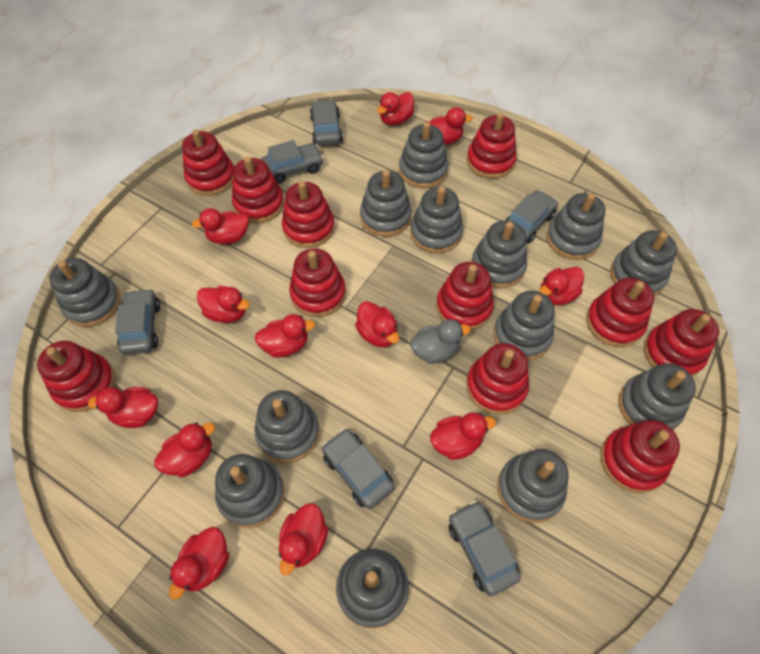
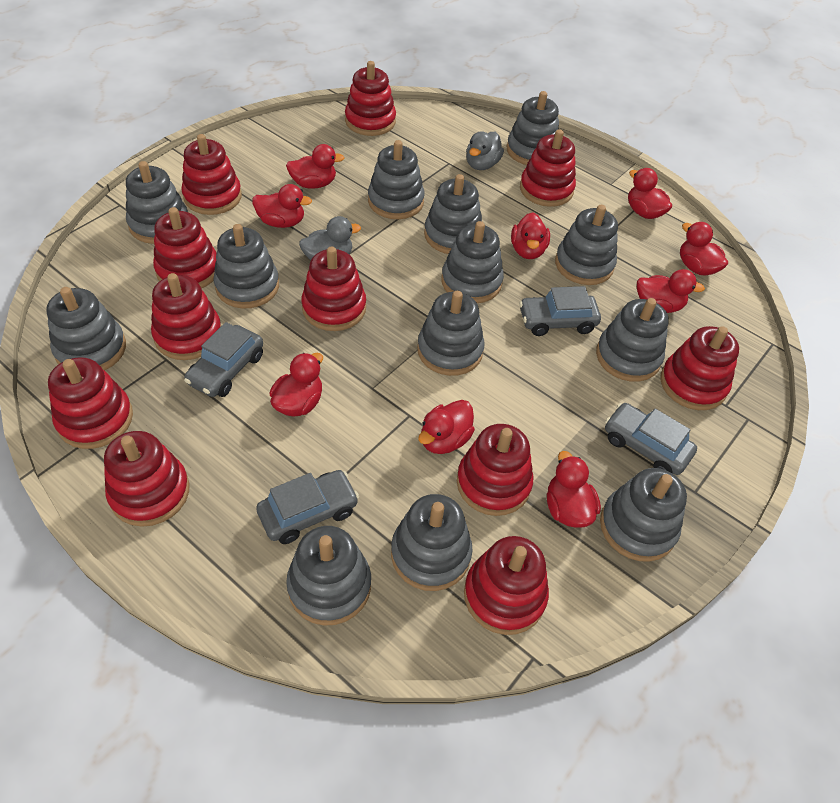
grey car: 6 -> 4
grey duck: 1 -> 2
red duck: 12 -> 9

